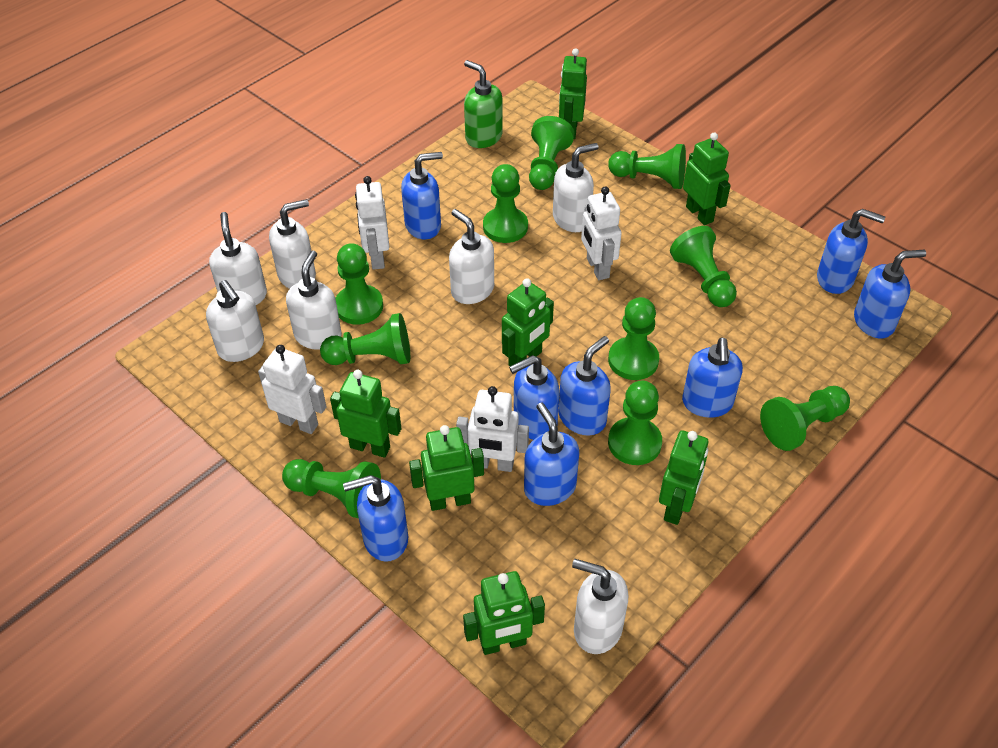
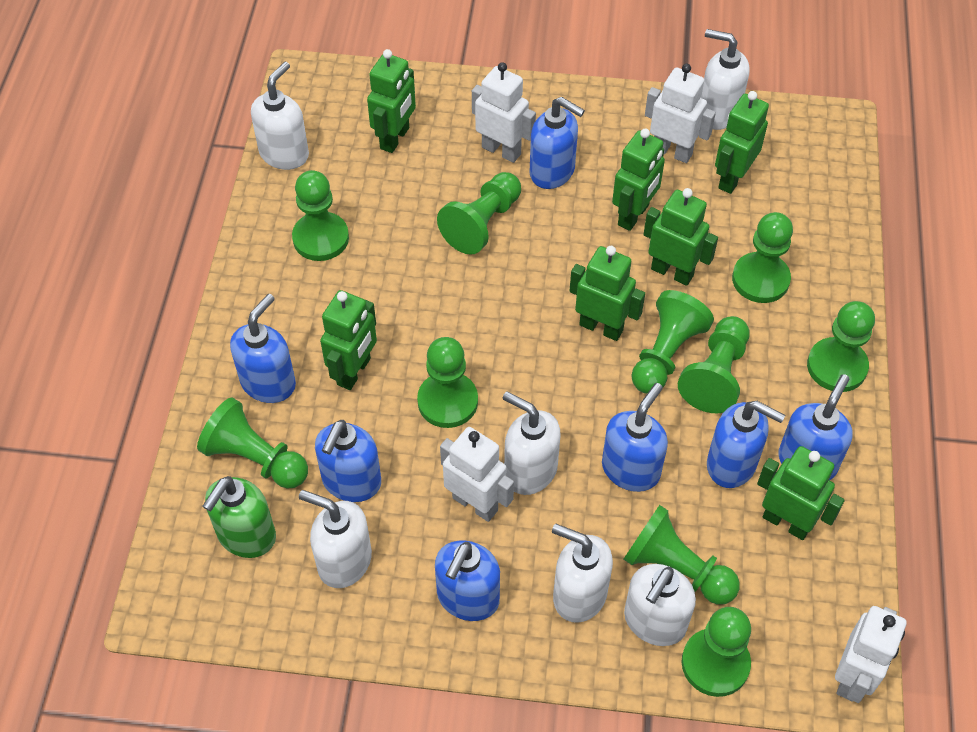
blue soap dispenser: 8 -> 7
white soap dispenser: 7 -> 6

